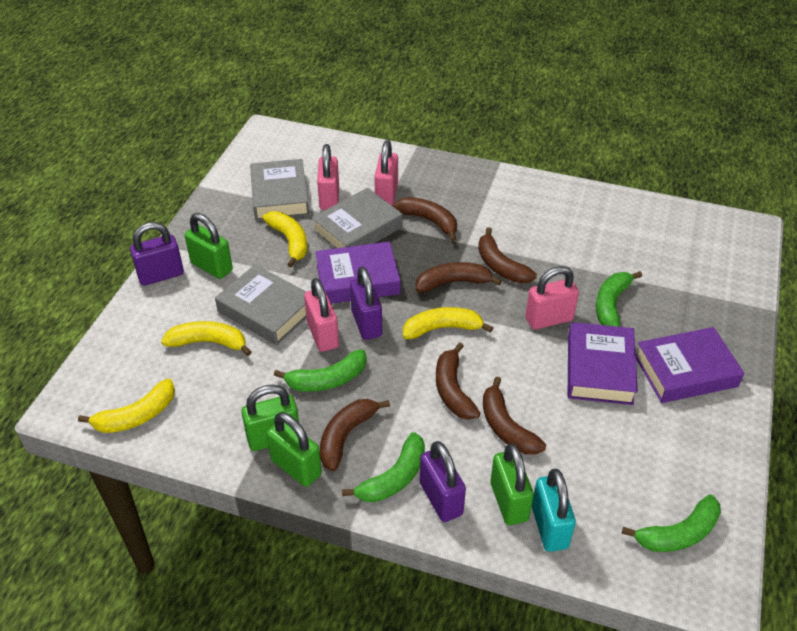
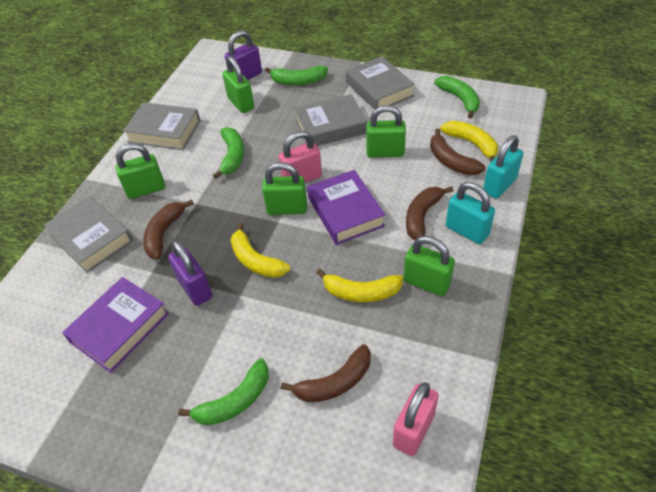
brown banana: 6 -> 4
green padlock: 4 -> 5
grey book: 3 -> 4
pink padlock: 4 -> 2
purple book: 3 -> 2
purple padlock: 3 -> 2
turquoise padlock: 1 -> 2
yellow banana: 4 -> 3

